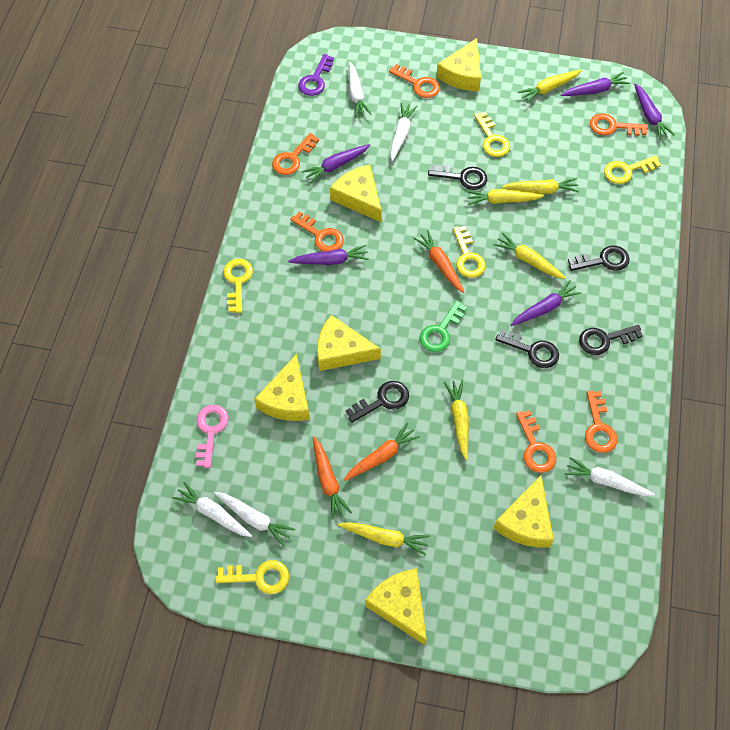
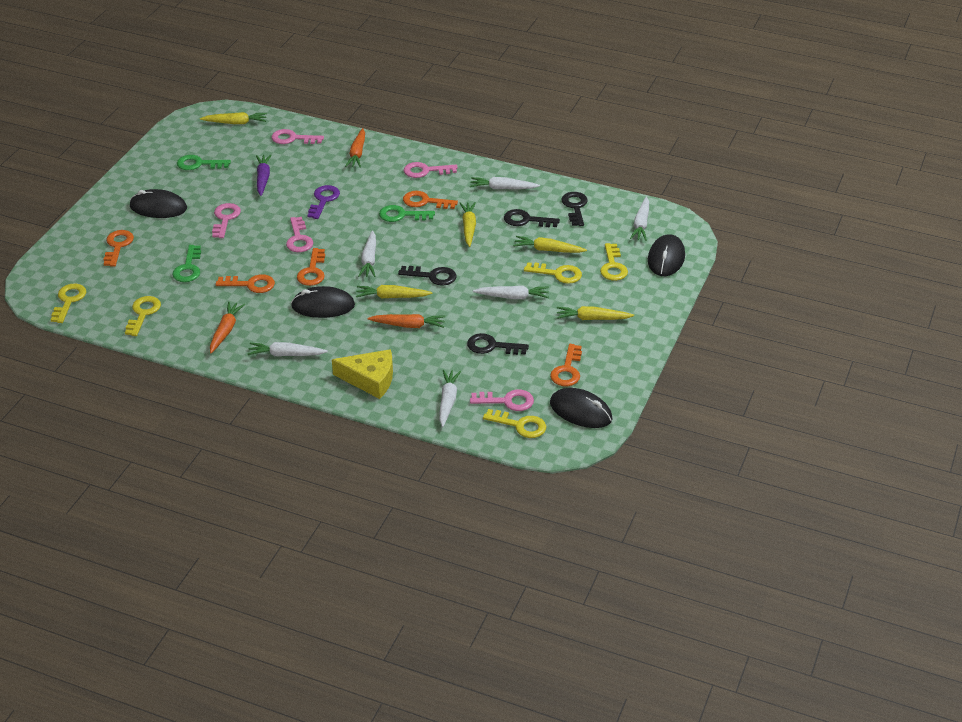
black key: 5 -> 4
black mouse: 0 -> 4
green key: 1 -> 3
orange key: 6 -> 5
pink key: 1 -> 5
purple carrot: 5 -> 1
white carrot: 5 -> 6
yellow carrot: 6 -> 5
yellow cheese: 6 -> 1

